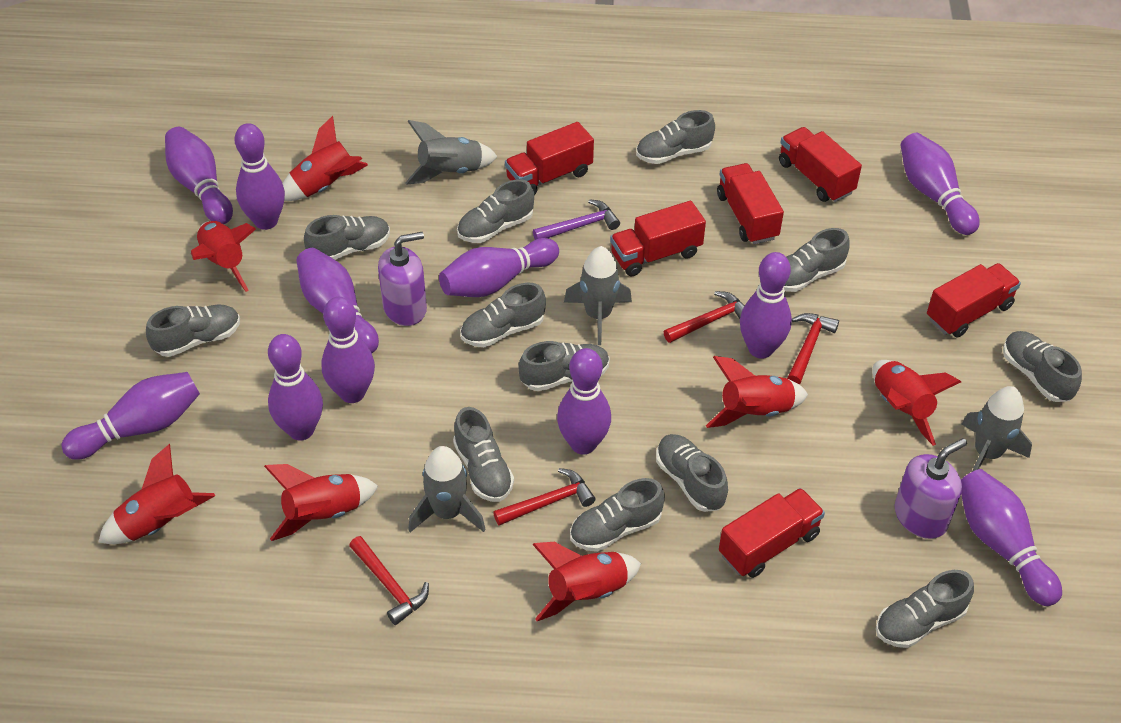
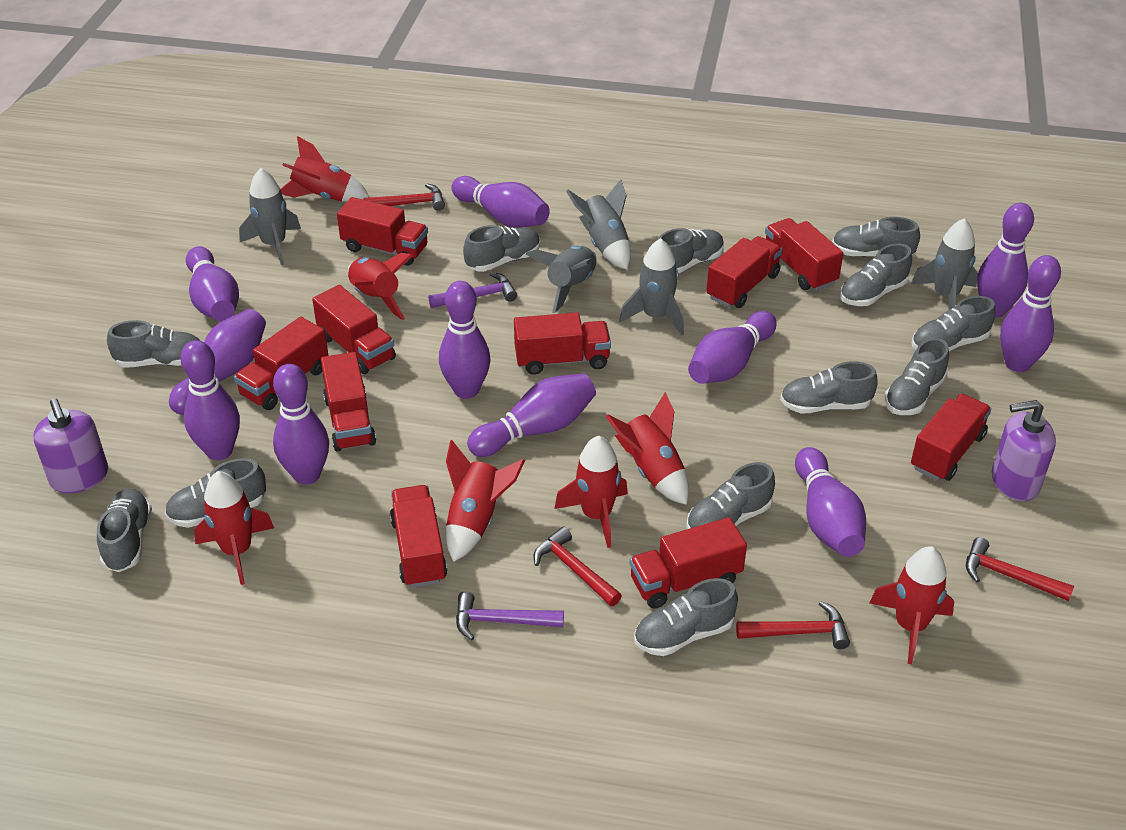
grey rocket: 4 -> 5
purple hammer: 1 -> 2
red truck: 6 -> 10

